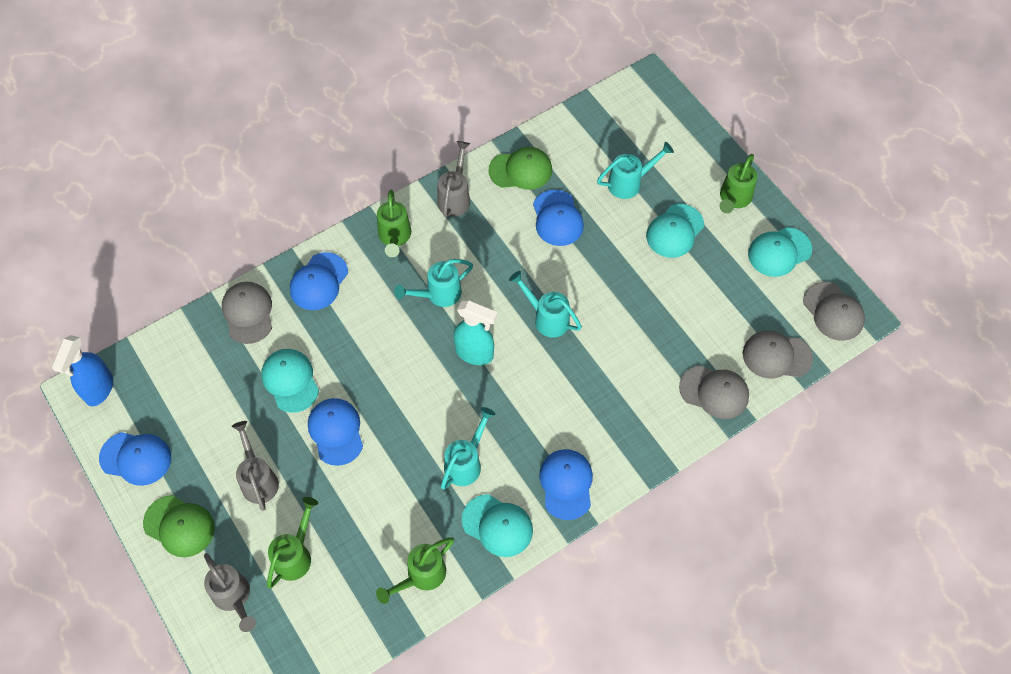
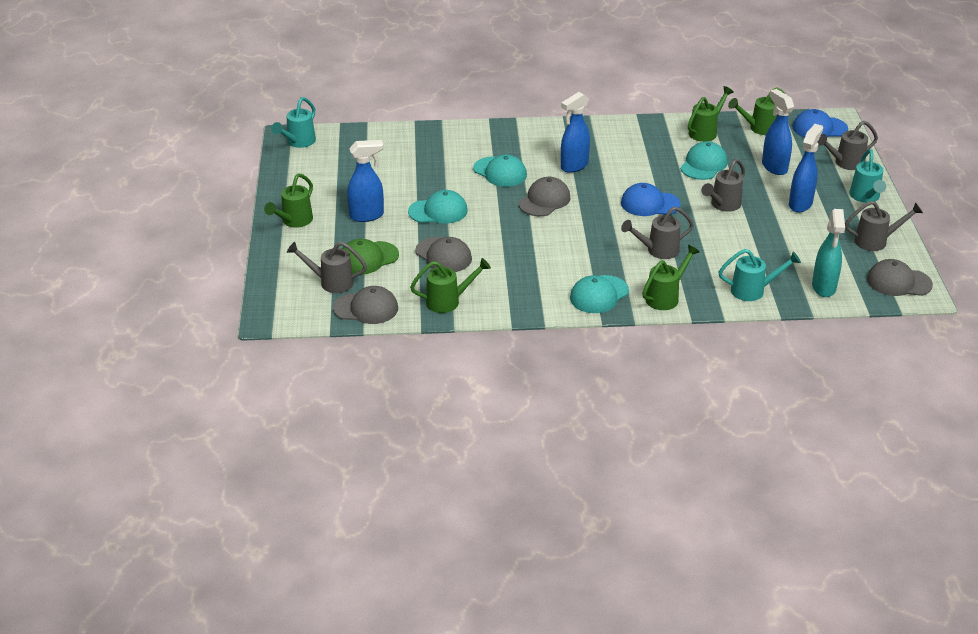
blue cap: 5 -> 2
blue spray bottle: 1 -> 4
green cap: 2 -> 1
green watering can: 4 -> 5
grey watering can: 3 -> 5
turquoise watering can: 4 -> 3

